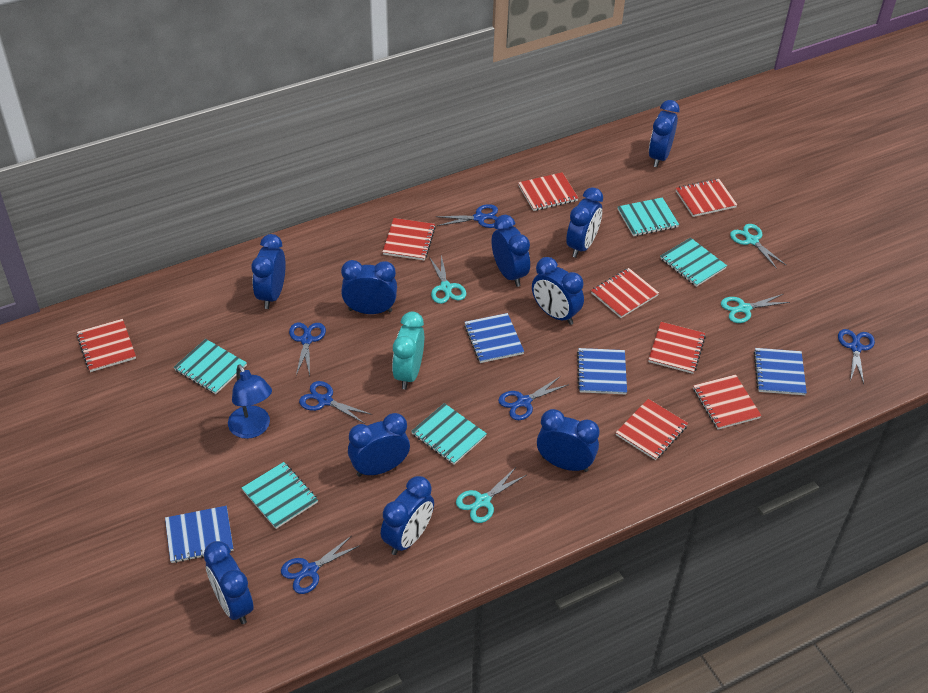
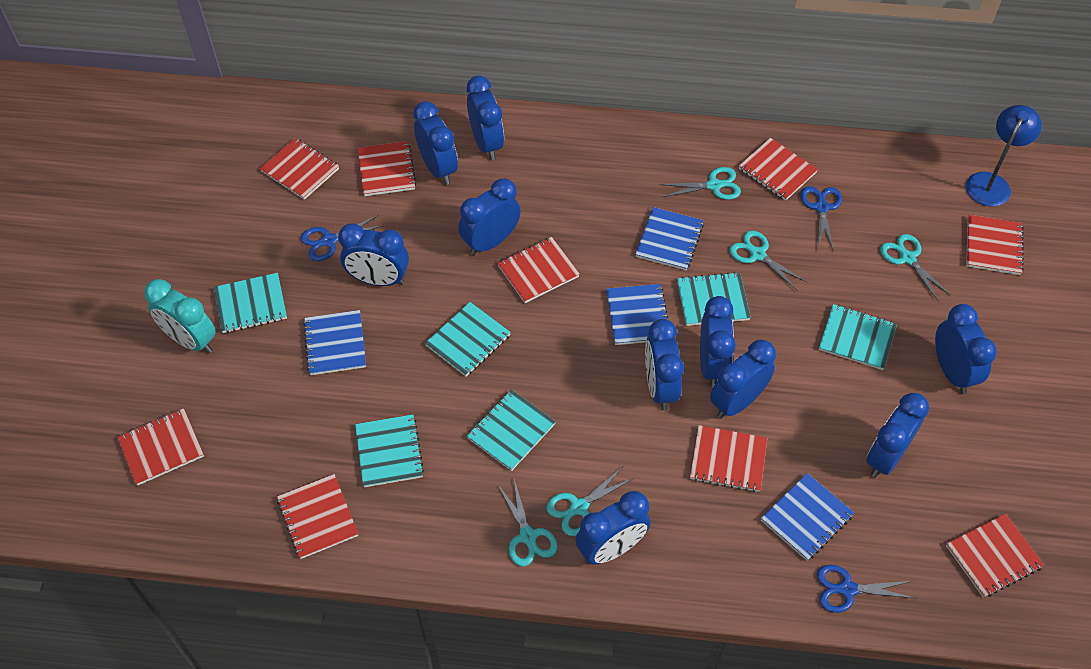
blue scissors: 6 -> 3
red notebook: 8 -> 9
turquoise notebook: 5 -> 6
turquoise scissors: 4 -> 5

